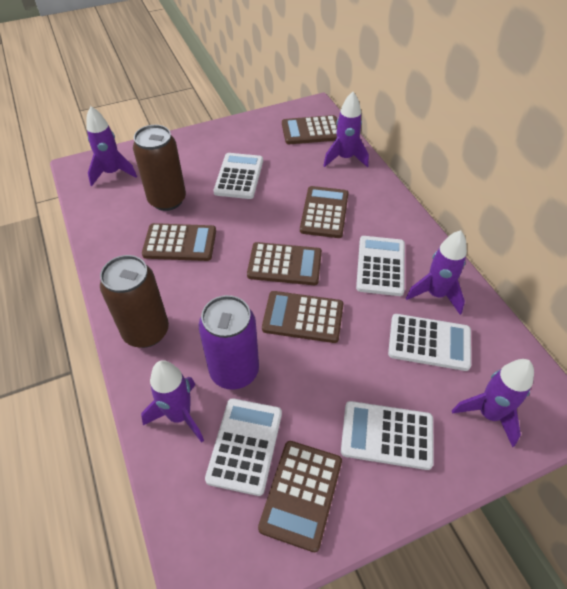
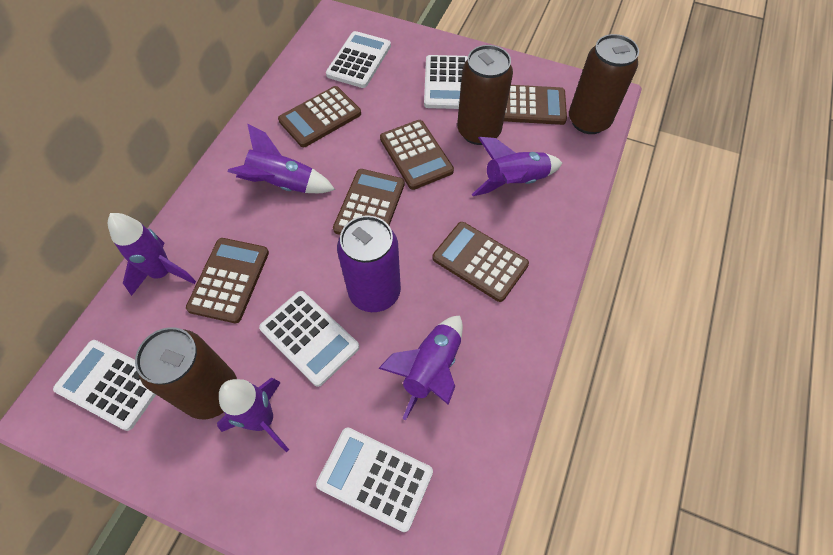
brown can: 2 -> 3

